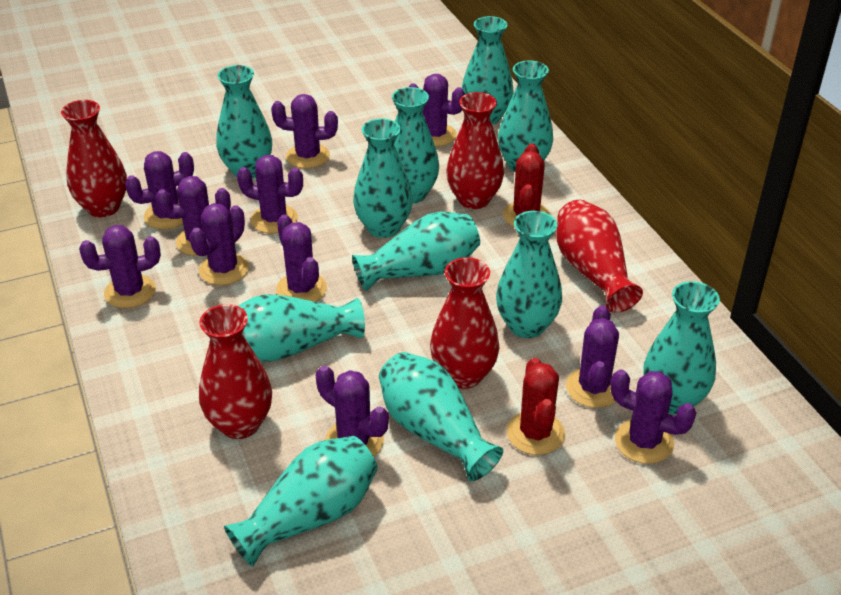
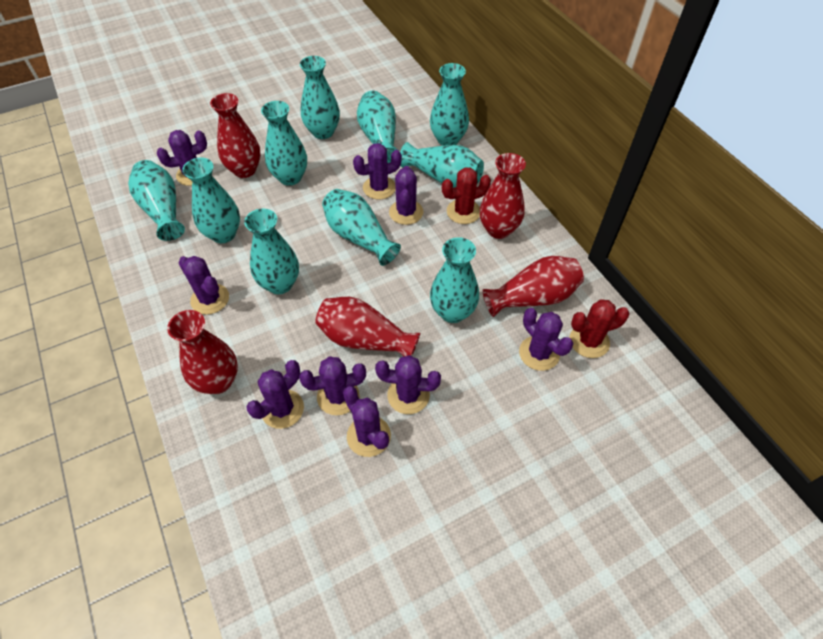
purple cactus: 11 -> 9
turquoise vase: 11 -> 10

